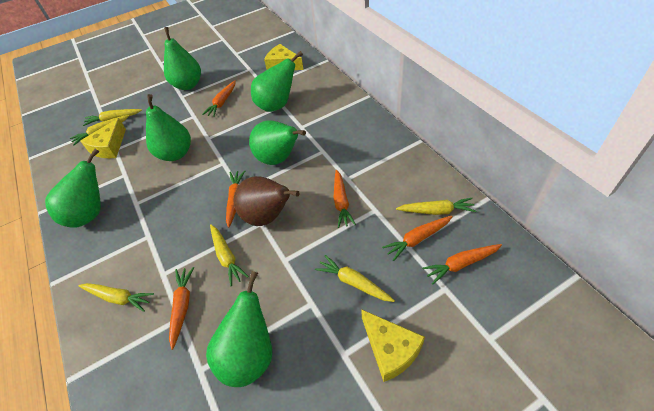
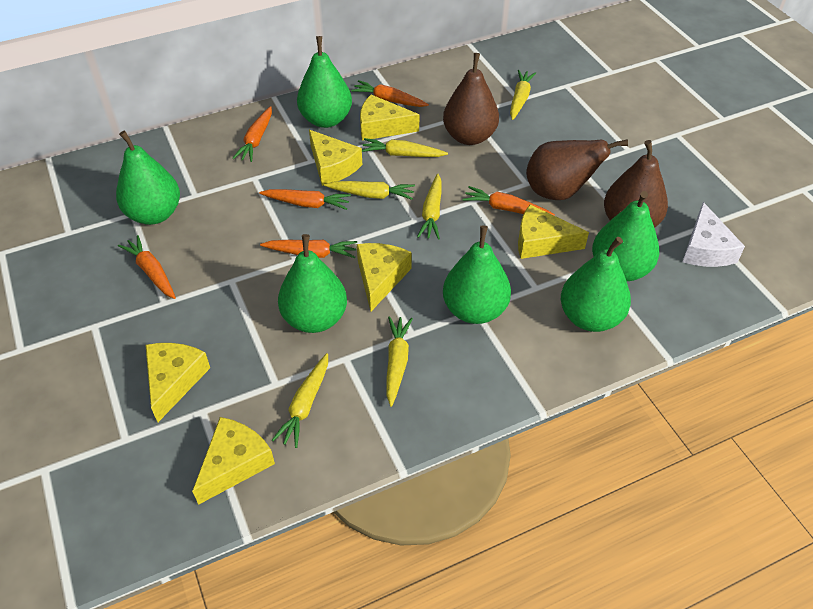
brown pear: 1 -> 3
white cheese: 0 -> 1
yellow cheese: 3 -> 6

